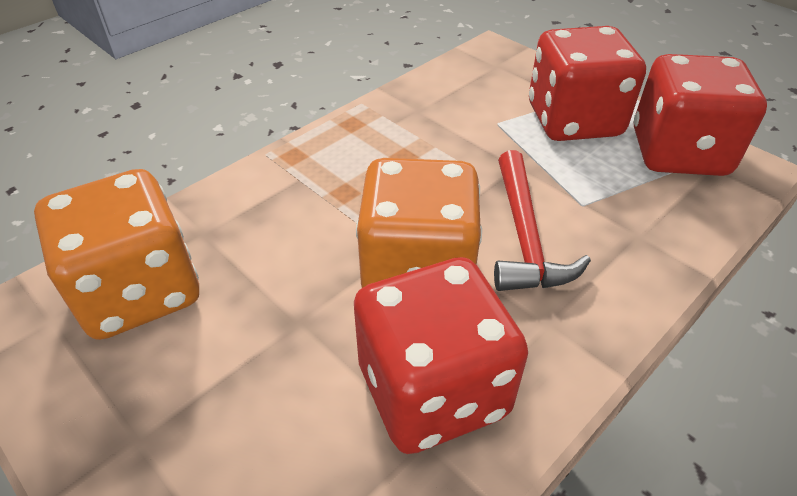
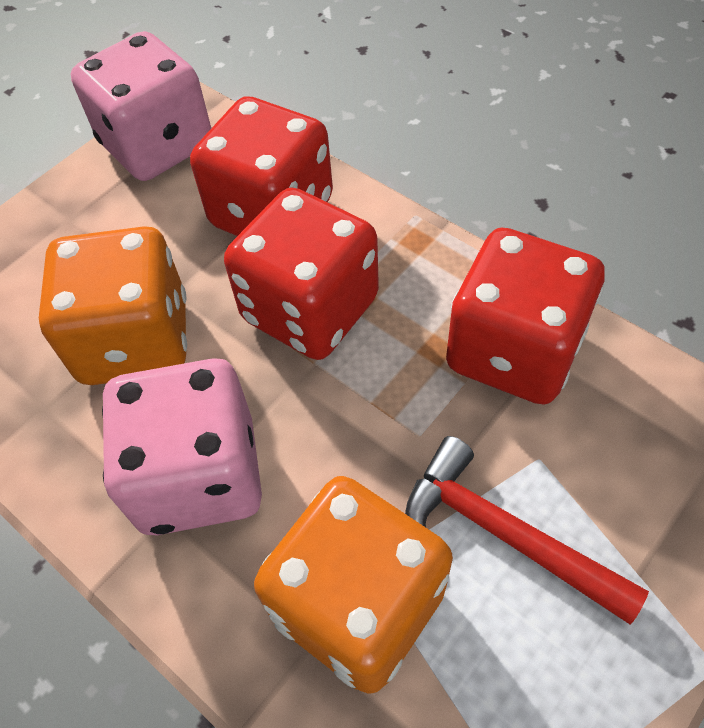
pink dice: 0 -> 2

